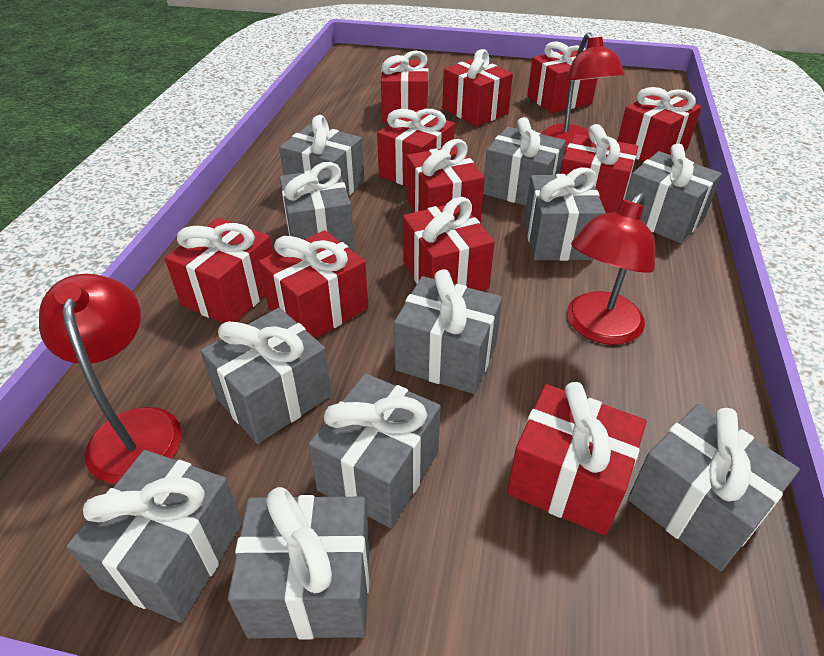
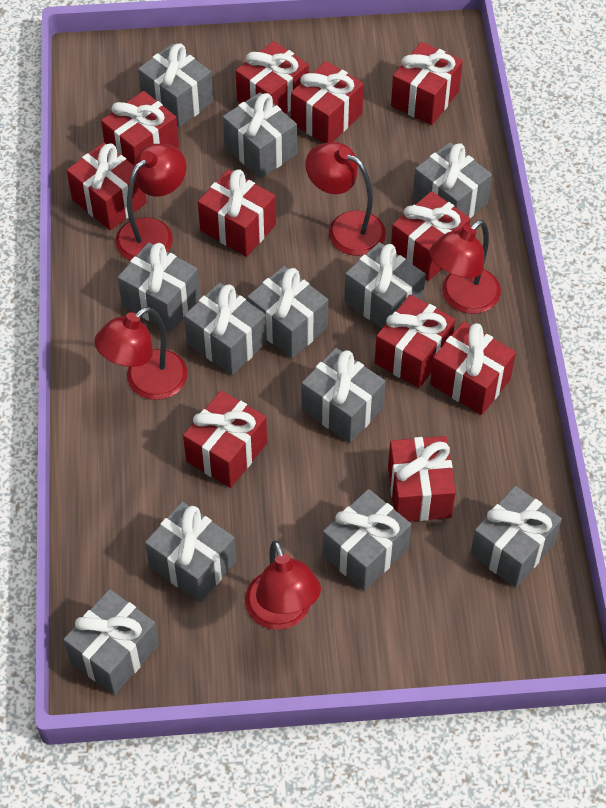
grey gift: 11 -> 12
red lamp: 3 -> 5

